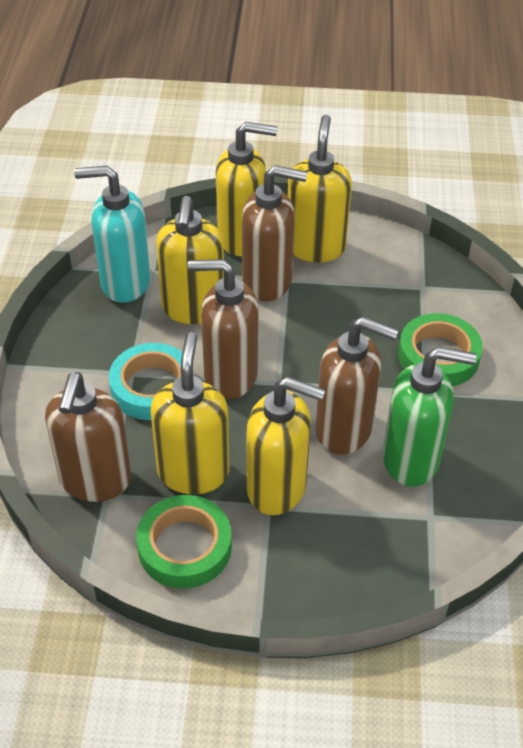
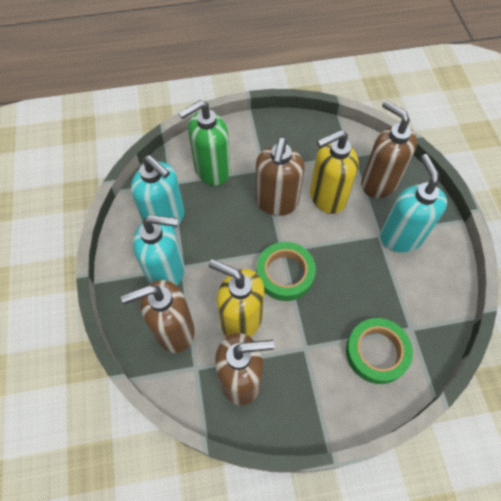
turquoise soap dispenser: 1 -> 3
turquoise tape: 1 -> 0
yellow soap dispenser: 5 -> 2

